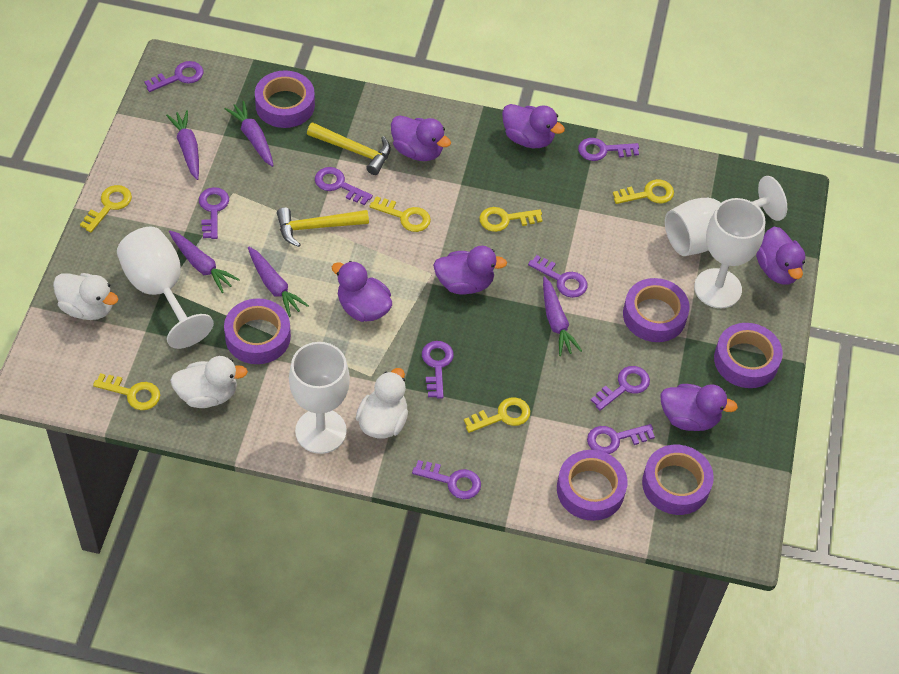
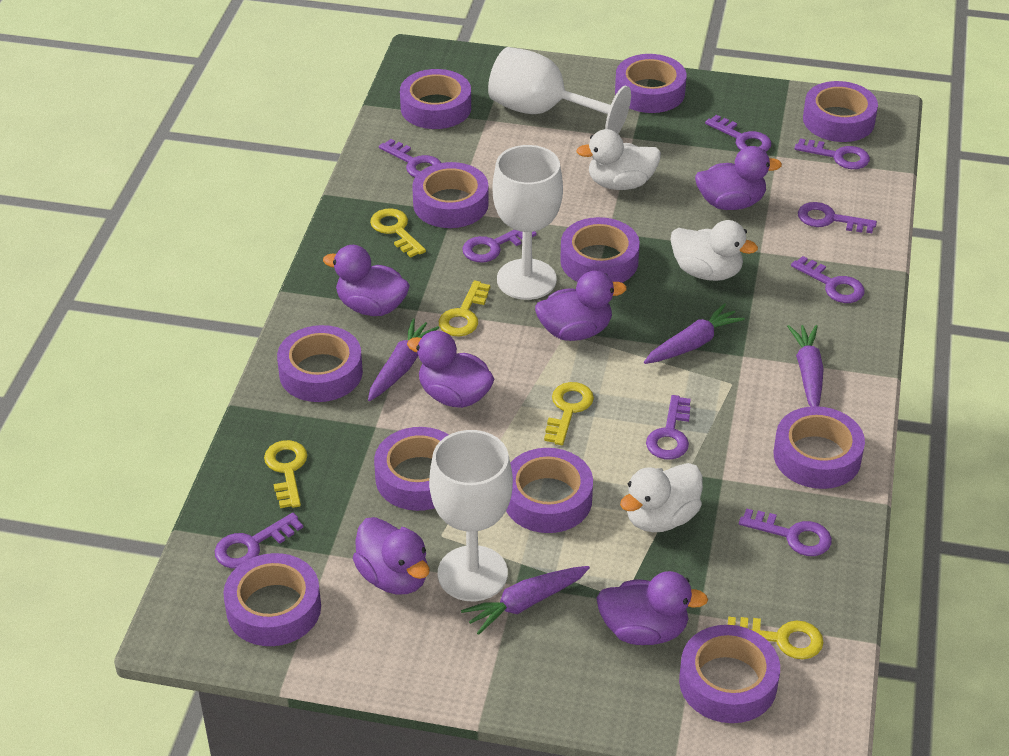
purple carrot: 5 -> 4
purple tape: 6 -> 11
white goblet: 4 -> 3
yellow hammer: 2 -> 0
yellow key: 6 -> 5

